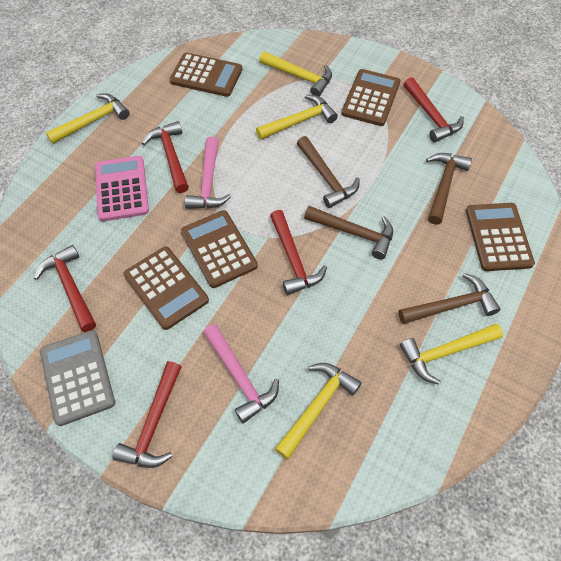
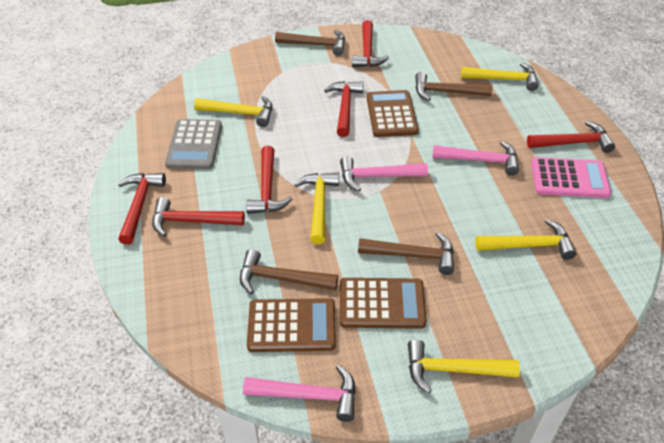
brown calculator: 5 -> 3
pink hammer: 2 -> 3
red hammer: 5 -> 6

